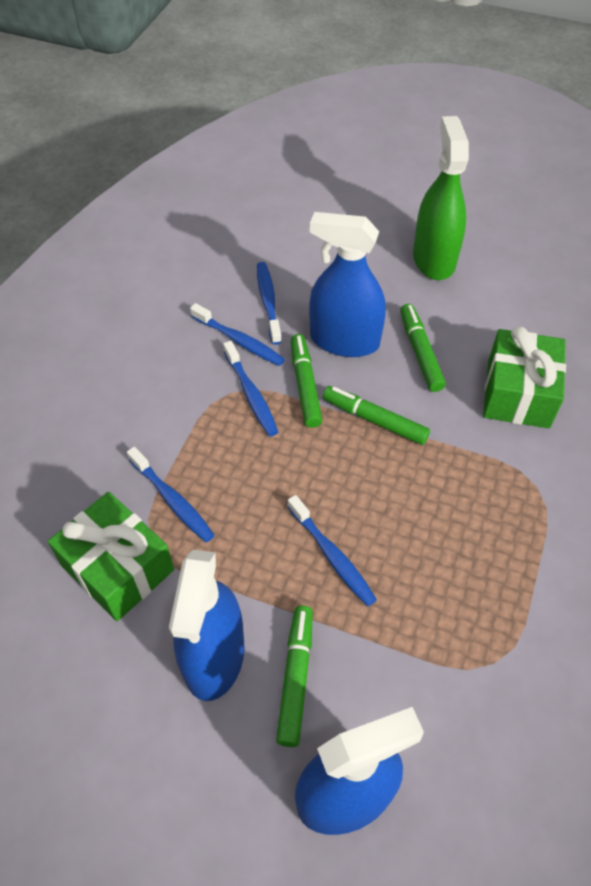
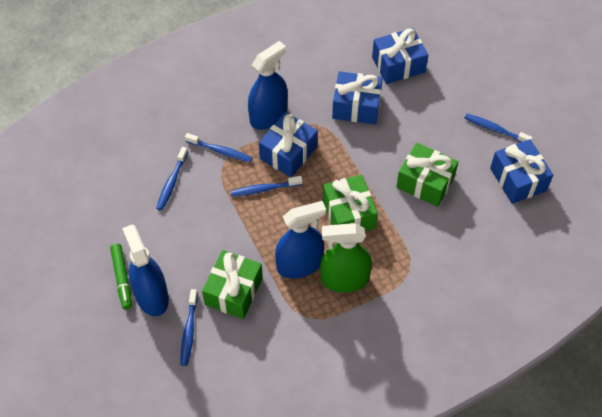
blue gift: 0 -> 4
green gift: 2 -> 3
green marker: 4 -> 1

